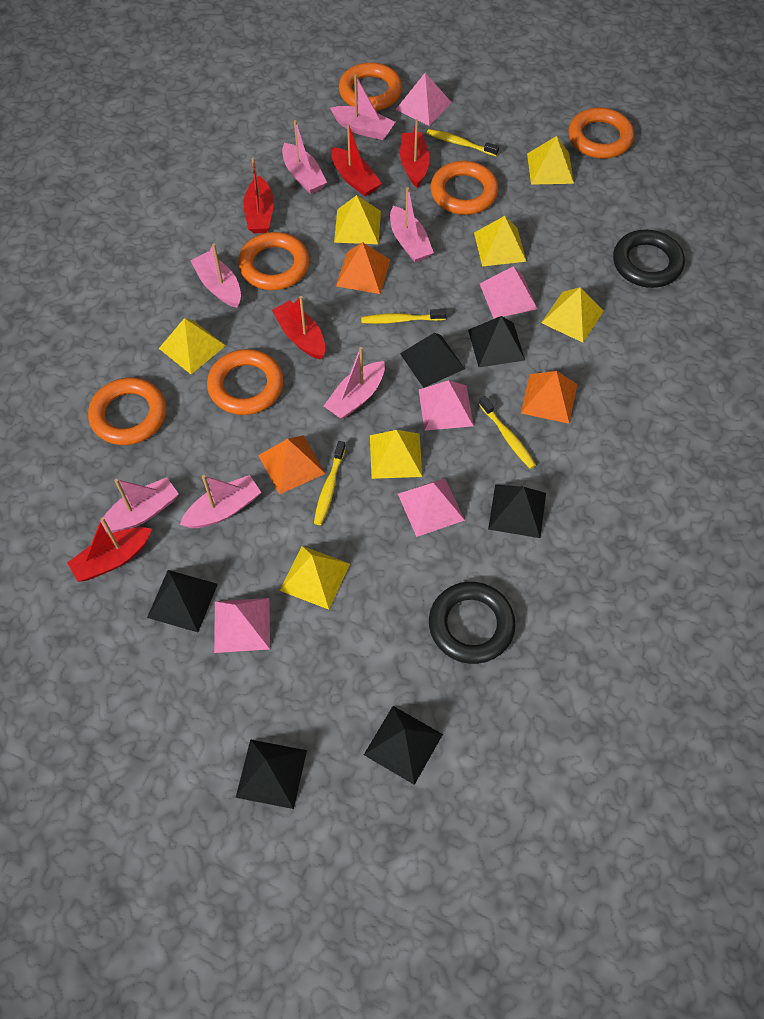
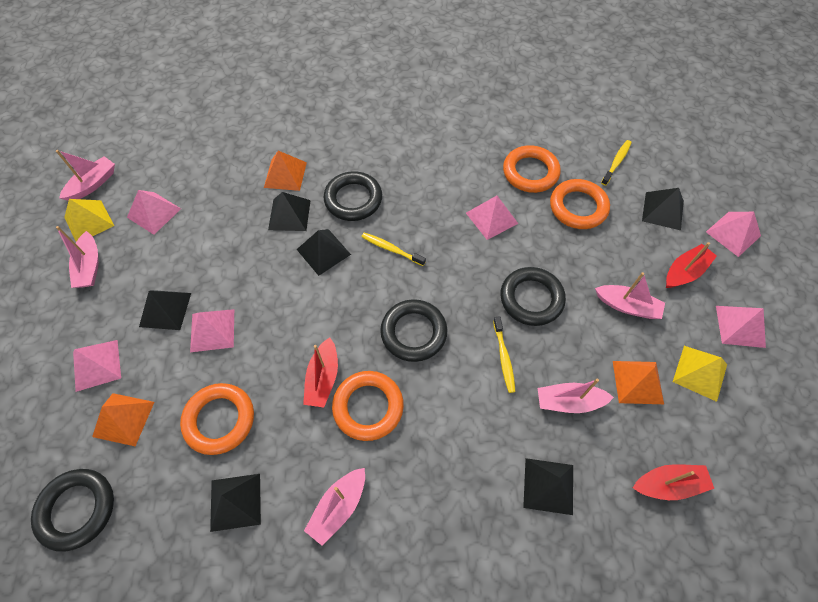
black ring: 2 -> 4
orange ring: 6 -> 4
pink boat: 7 -> 5
pink pyramid: 5 -> 6
red boat: 5 -> 3
yellow pyramid: 7 -> 2
yellow toothbrush: 4 -> 3

